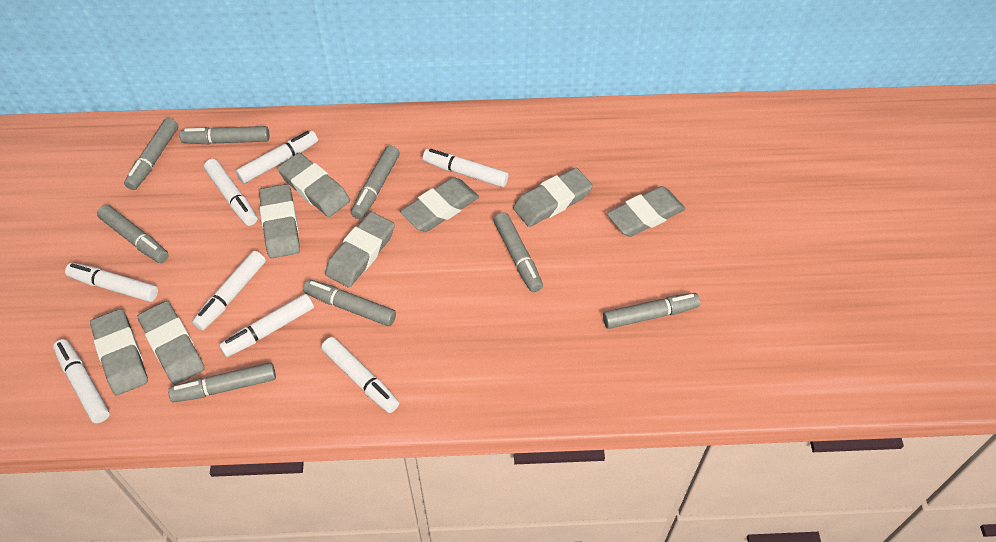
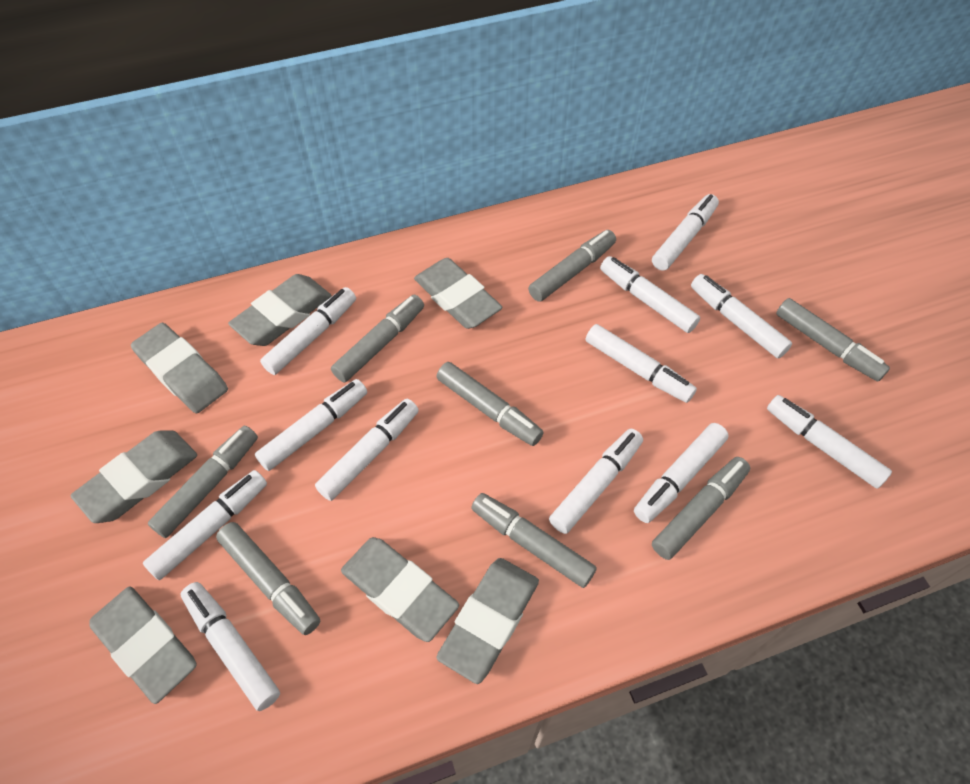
grey eraser: 8 -> 7
white marker: 8 -> 12

